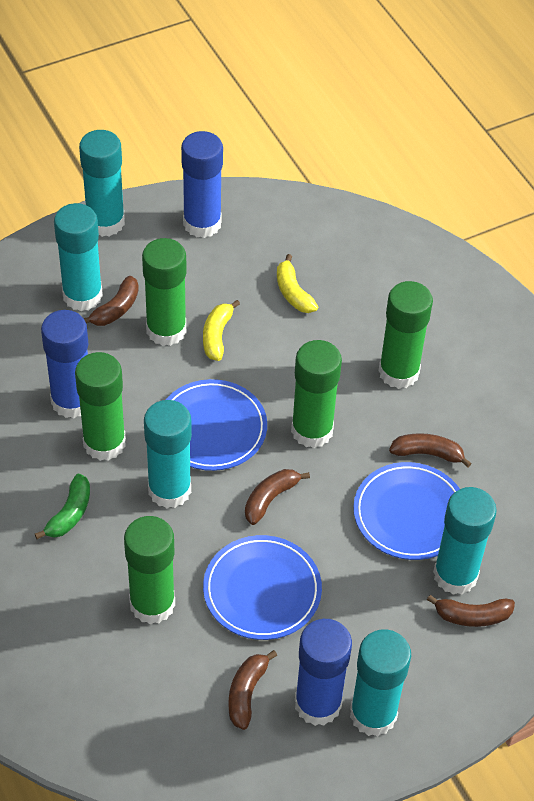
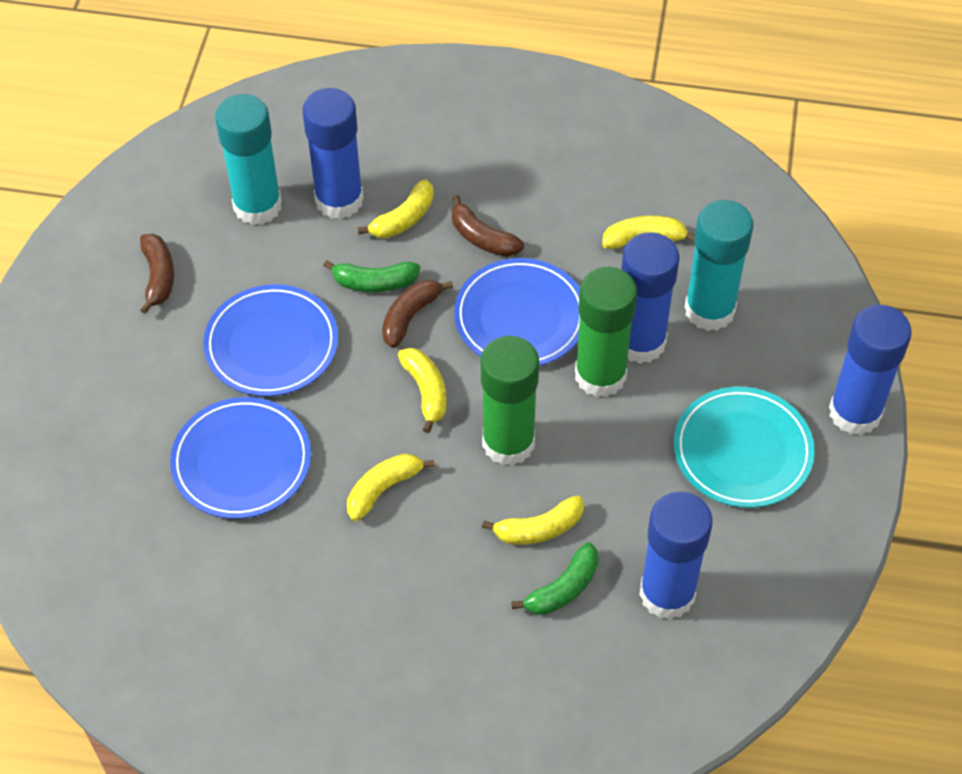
blue glue stick: 3 -> 4
brown banana: 5 -> 3
green banana: 1 -> 2
green glue stick: 5 -> 2
turquoise glue stick: 5 -> 2
turquoise plate: 0 -> 1
yellow banana: 2 -> 5

